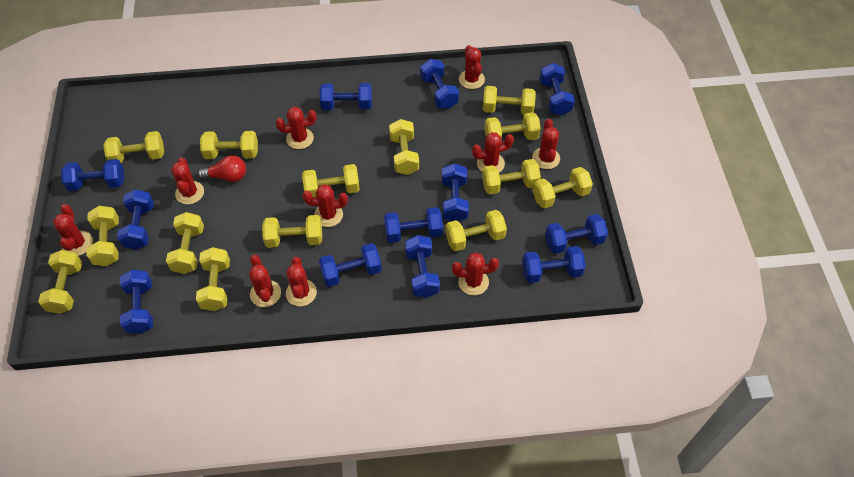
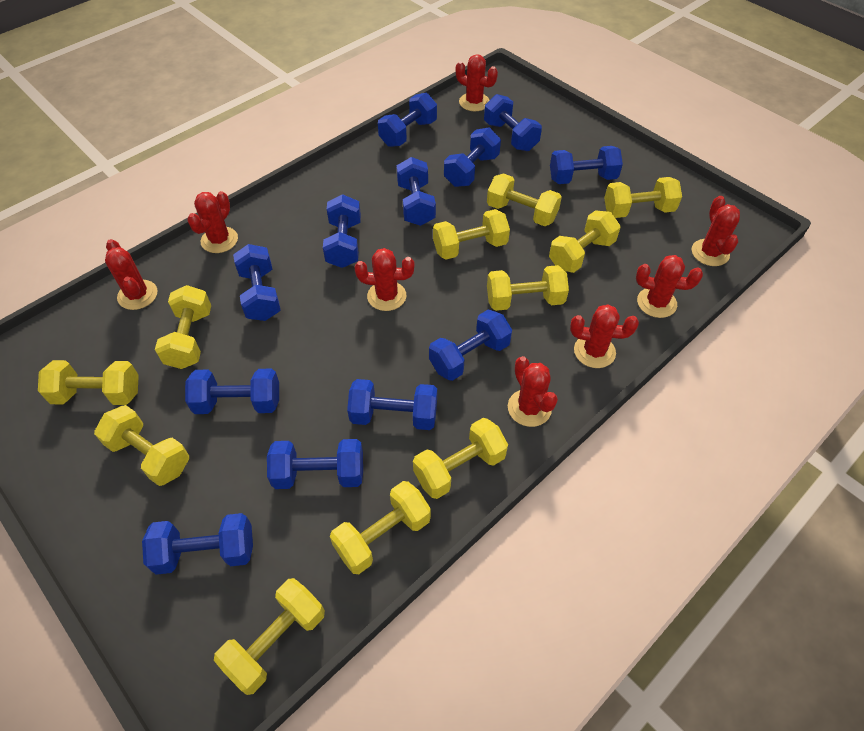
red cactus: 10 -> 8
red light bulb: 1 -> 0
yellow dumbbell: 14 -> 11

